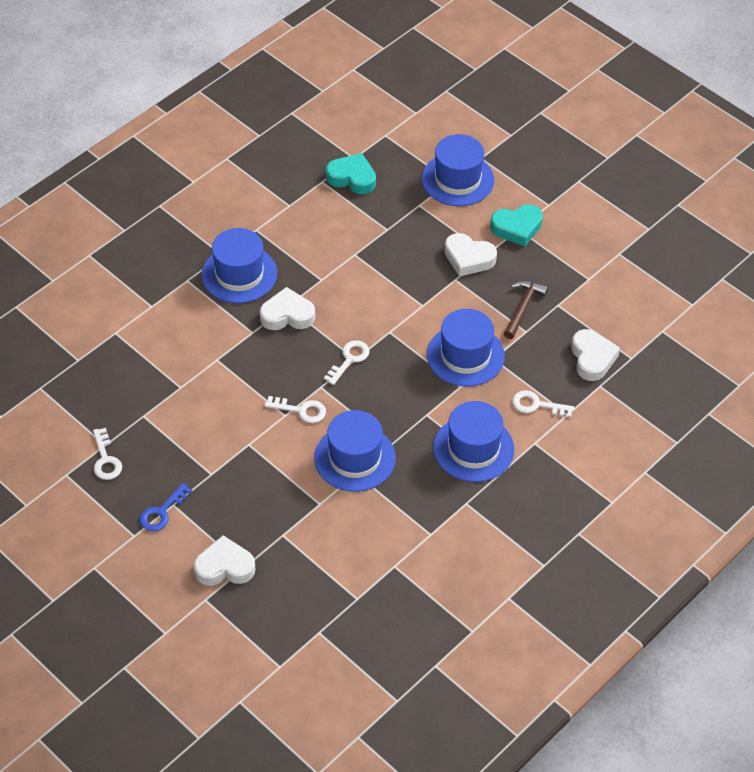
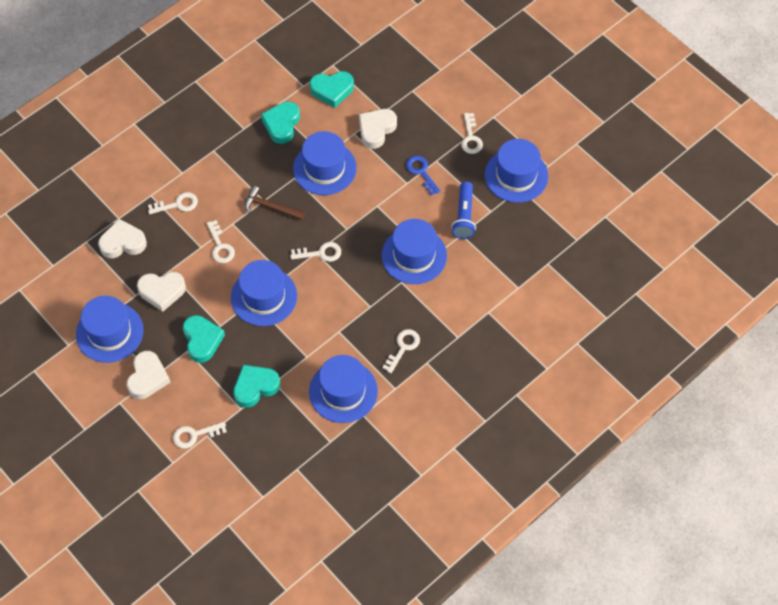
blue flashlight: 0 -> 1
blue hat: 5 -> 6
turquoise heart: 2 -> 4
white key: 4 -> 6

